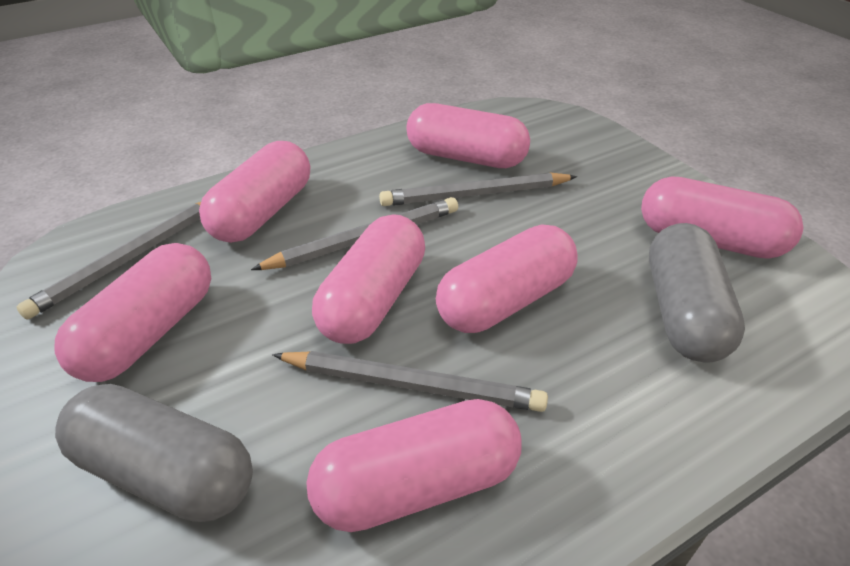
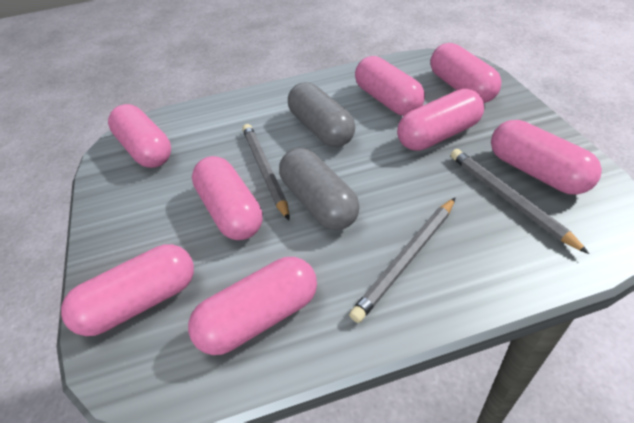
grey pencil: 4 -> 3
pink capsule: 7 -> 8

